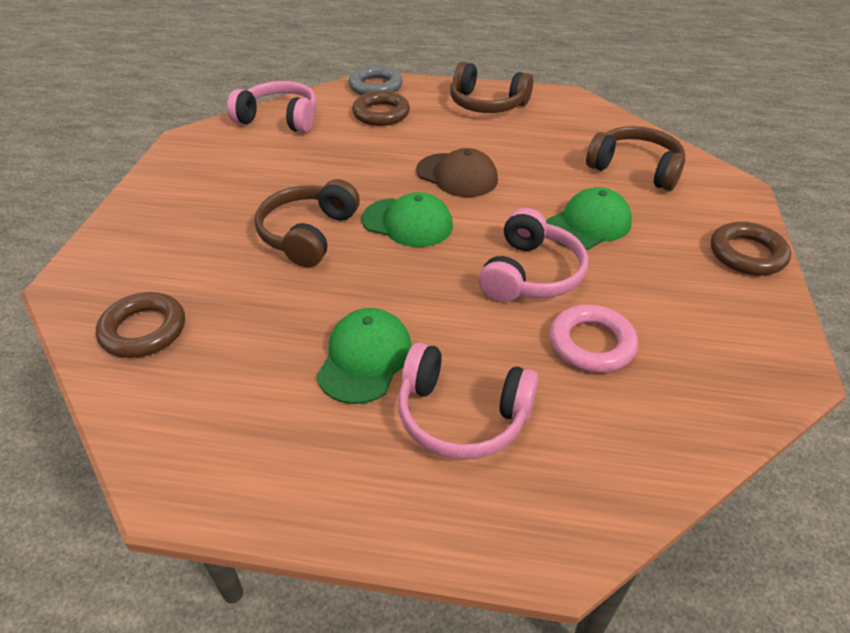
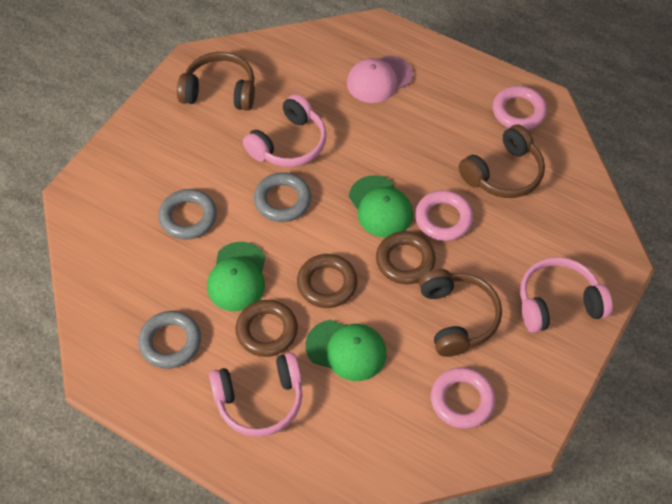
brown cap: 1 -> 0
grey ring: 1 -> 3
pink cap: 0 -> 1
pink ring: 1 -> 3

